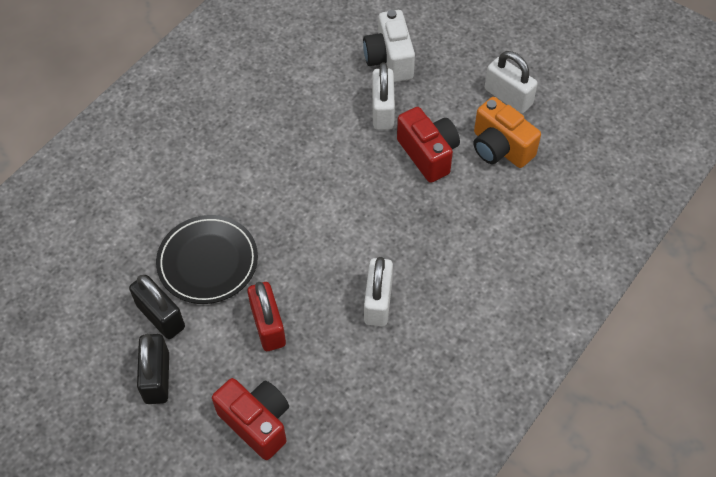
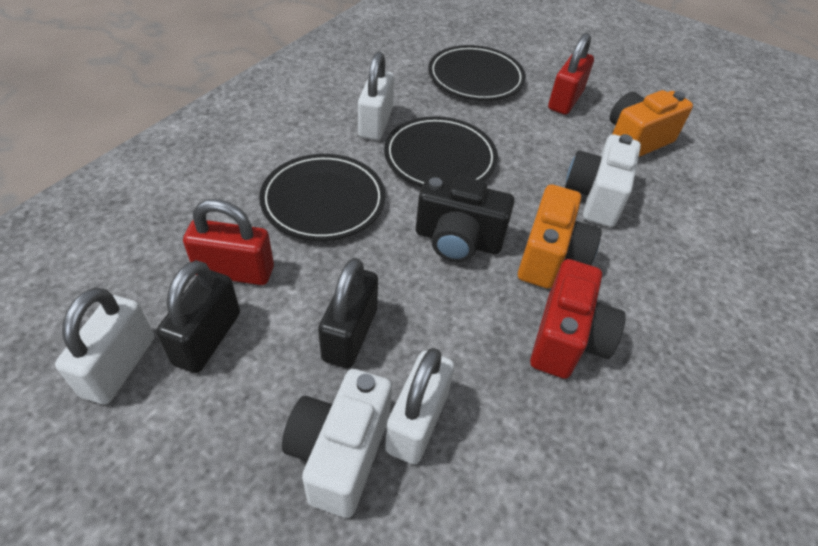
black camera: 0 -> 1
black plate: 1 -> 3
orange camera: 1 -> 2
red camera: 2 -> 1
red padlock: 1 -> 2
white camera: 1 -> 2

